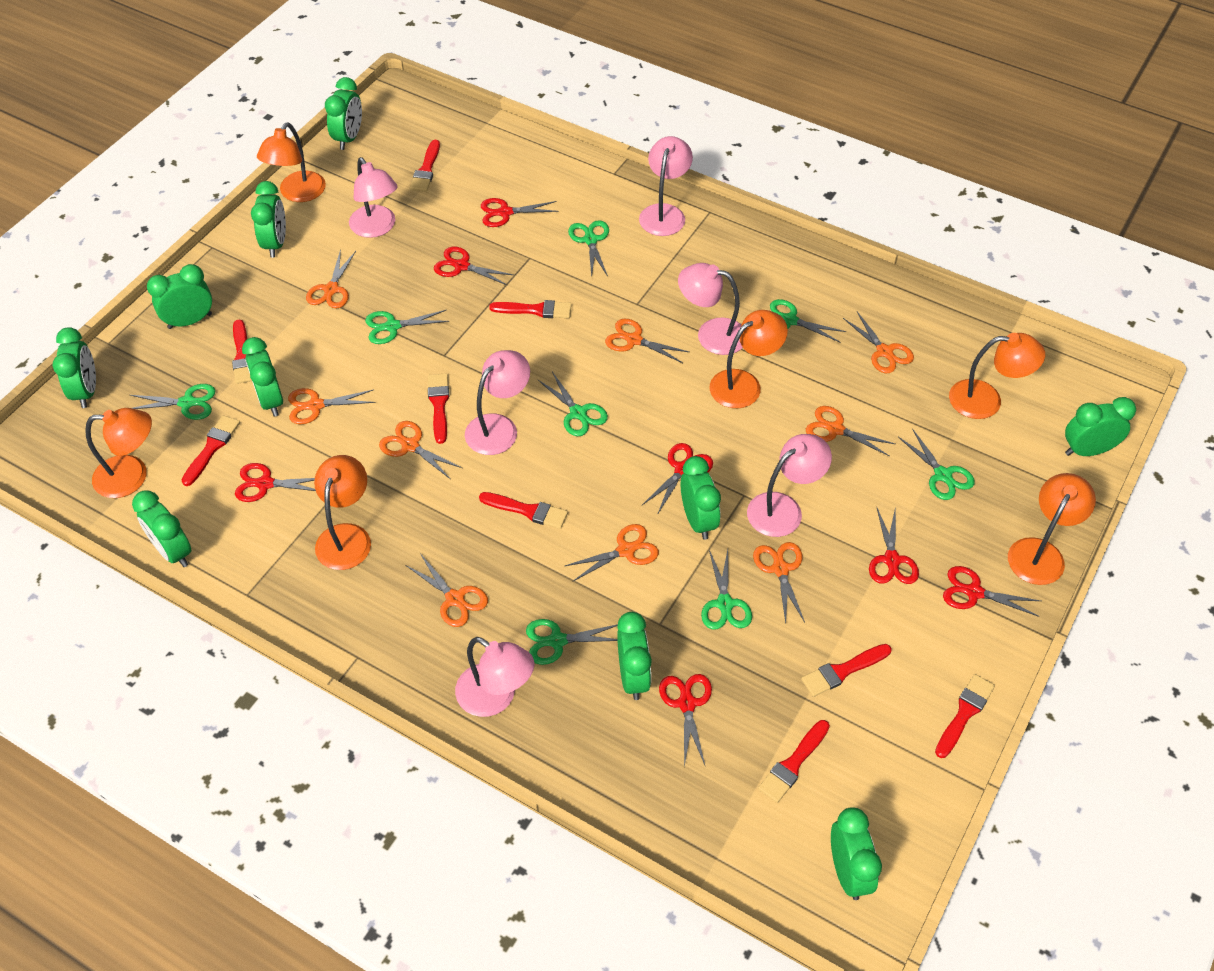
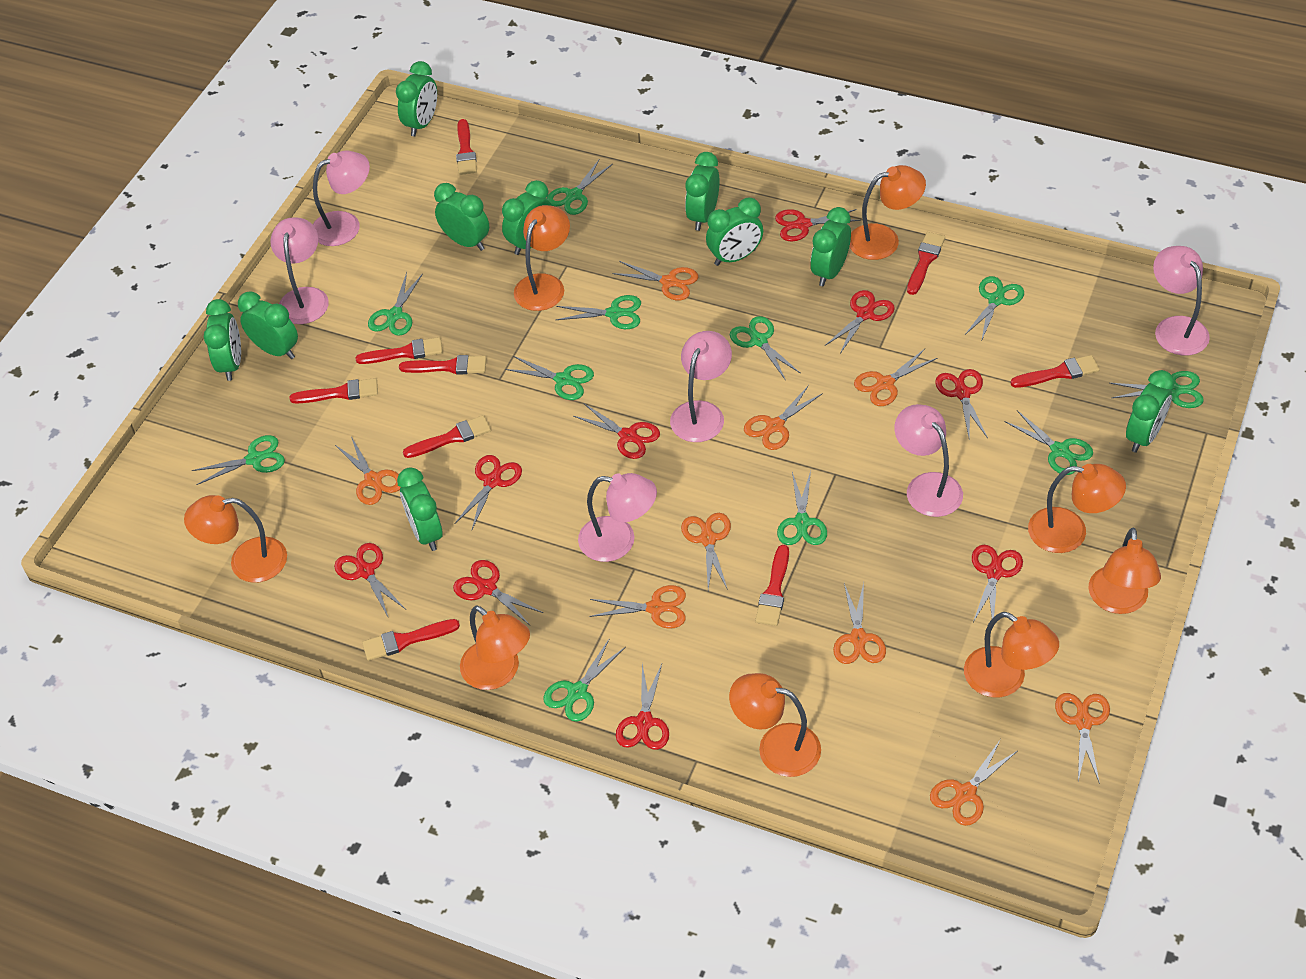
green scissors: 8 -> 11
orange lamp: 6 -> 8
red scissors: 7 -> 9

